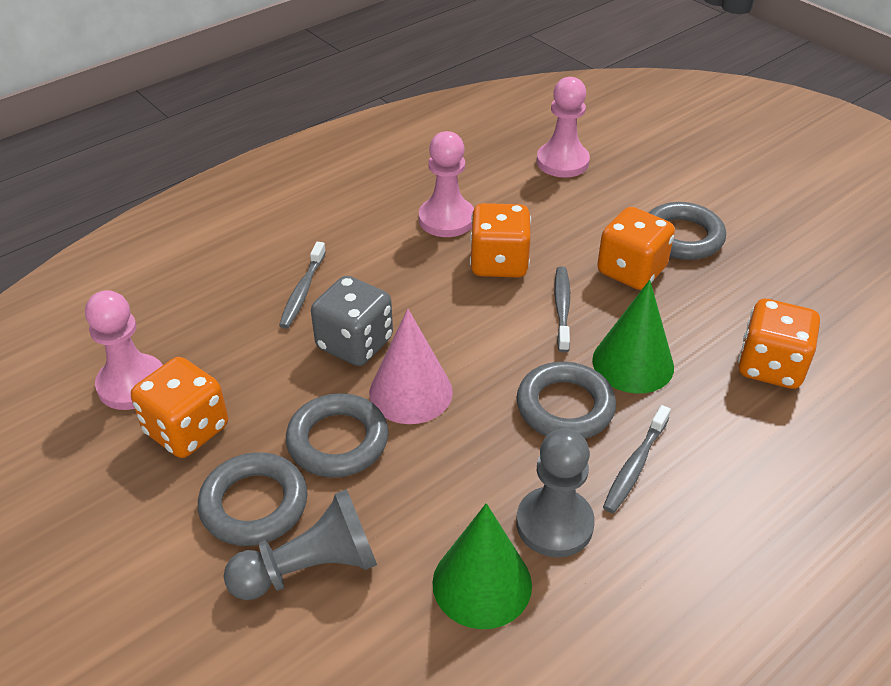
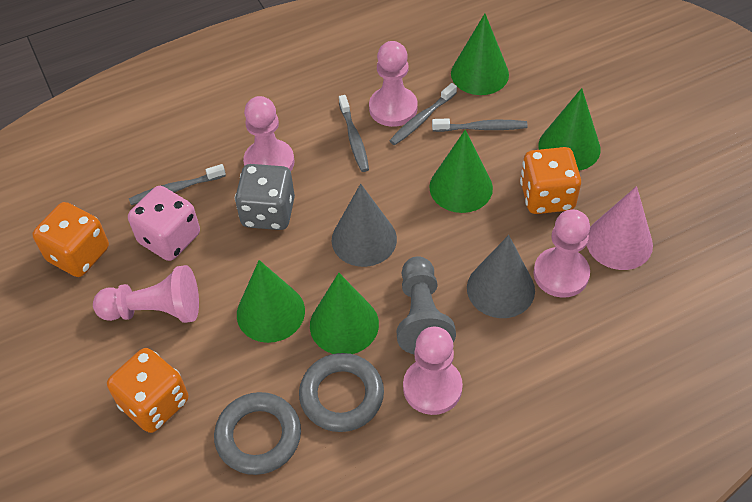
green cone: 2 -> 5
grey cone: 0 -> 2
grey pawn: 2 -> 1
grey ring: 4 -> 2
grey toothbrush: 3 -> 4
orange dice: 4 -> 3
pink dice: 0 -> 1
pink pawn: 3 -> 5

